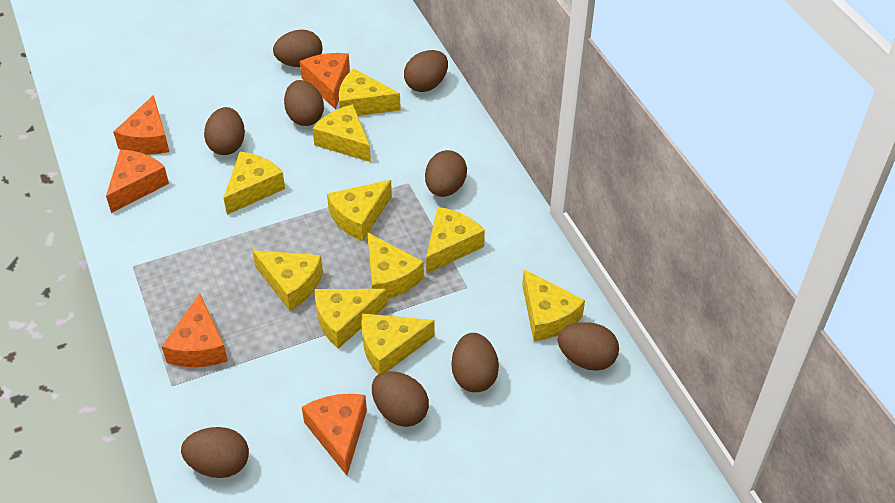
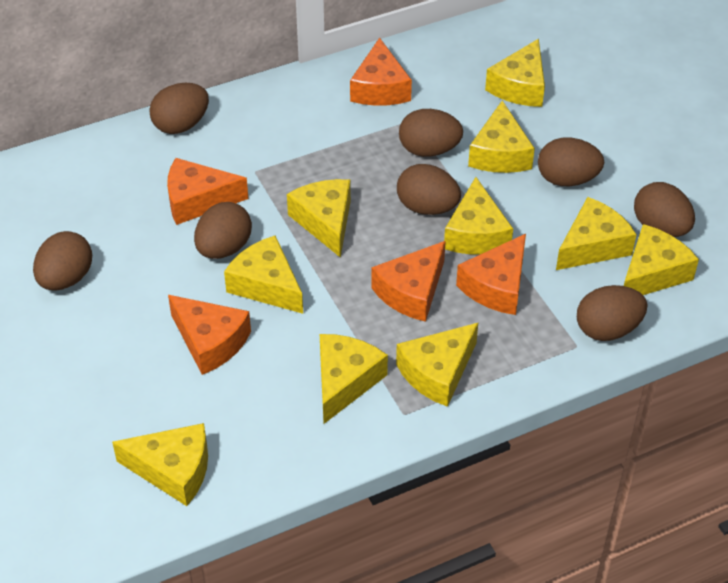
brown egg: 9 -> 8

